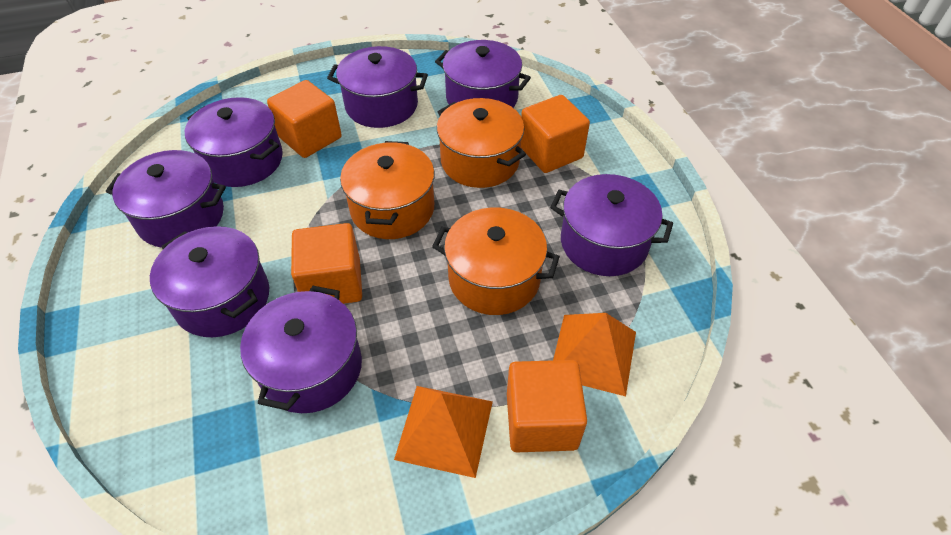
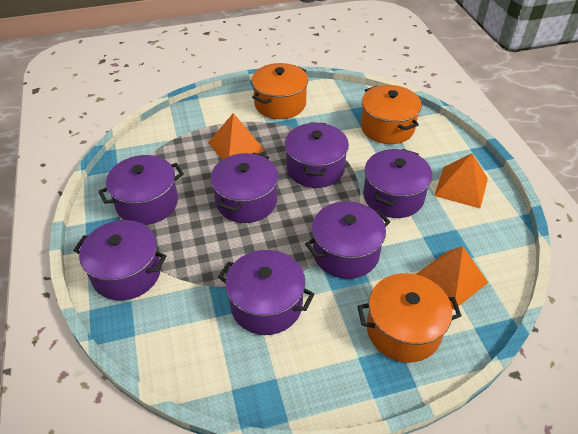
orange cube: 4 -> 0
orange pyramid: 2 -> 3

